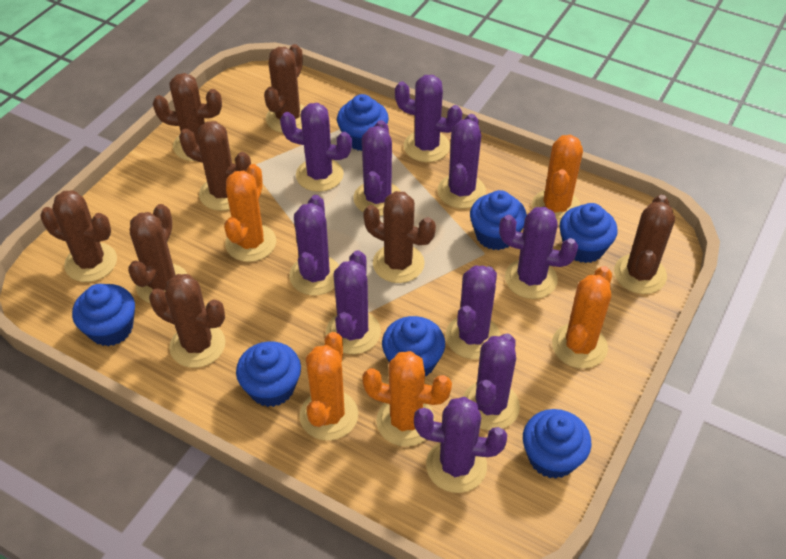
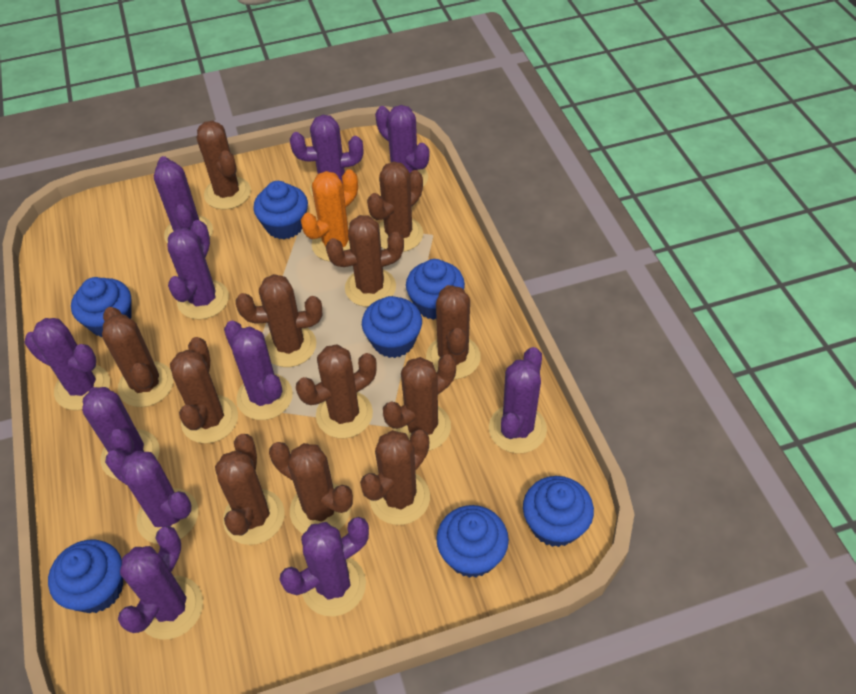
brown cactus: 8 -> 12
orange cactus: 5 -> 1
purple cactus: 10 -> 11

